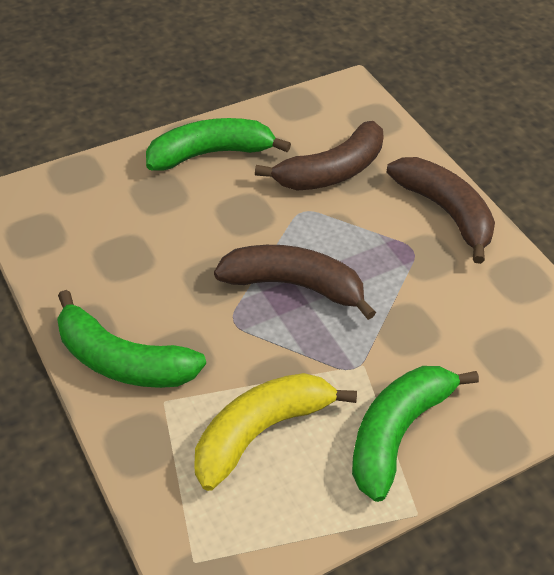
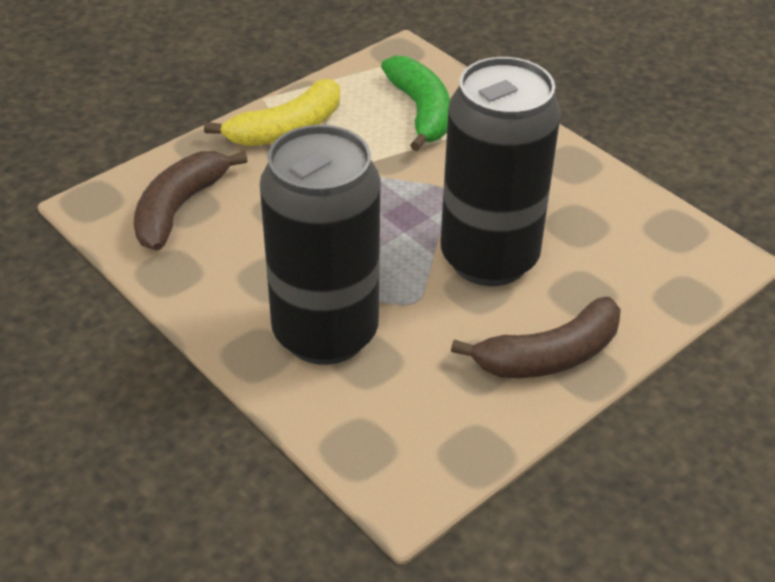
black can: 0 -> 2
brown banana: 3 -> 2
green banana: 3 -> 1

